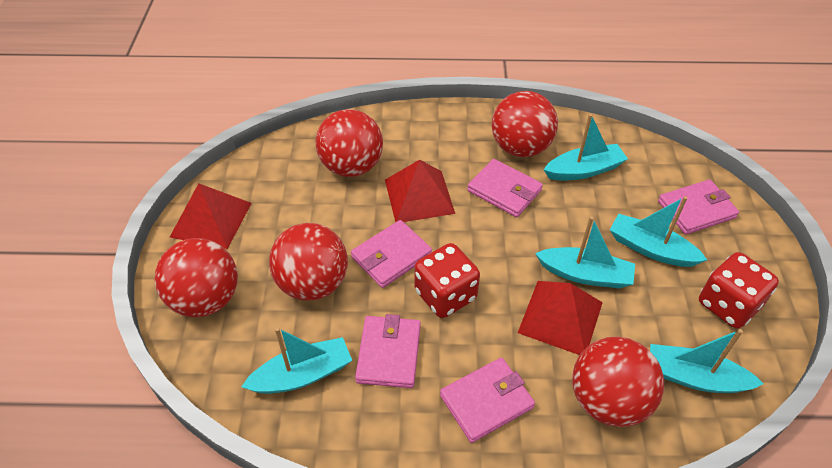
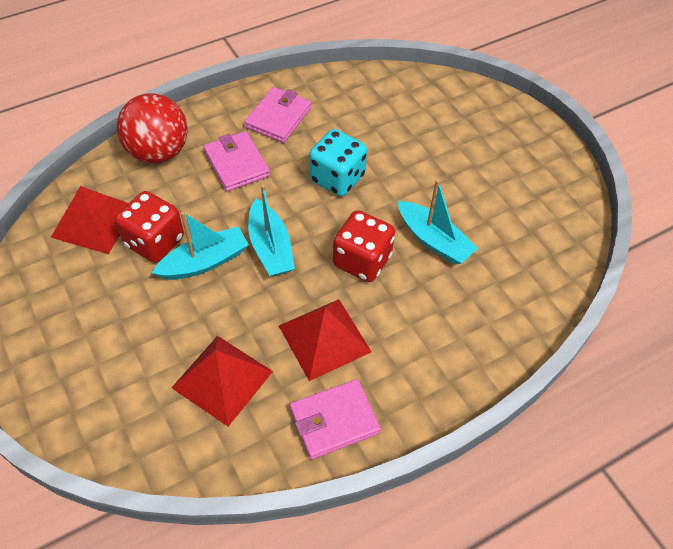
pink wallet: 5 -> 3
red ball: 5 -> 1
turquoise boat: 5 -> 3
turquoise dice: 0 -> 1

